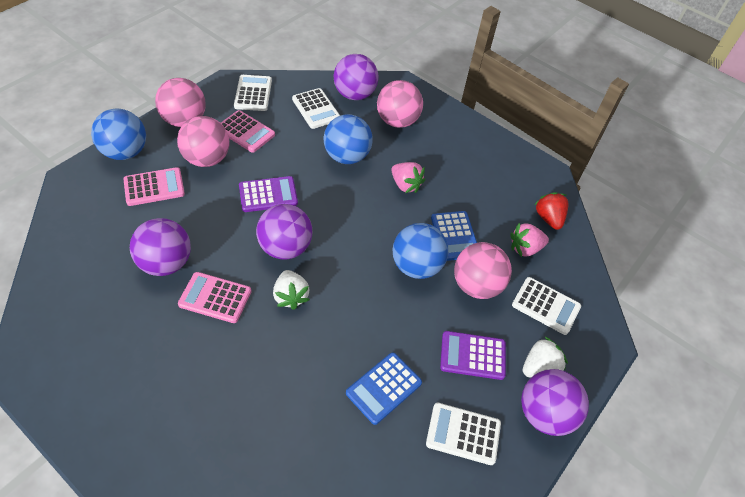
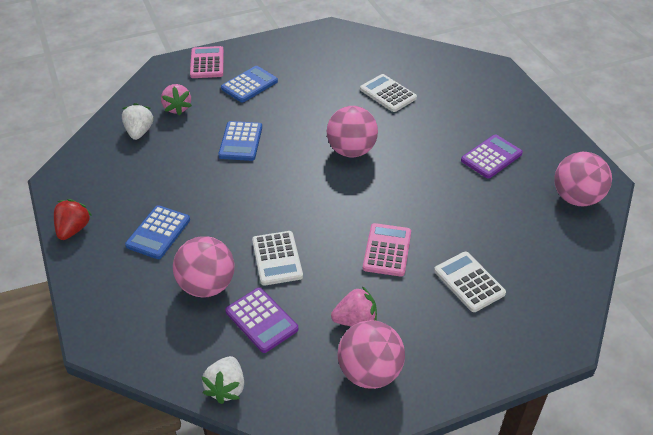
blue ball: 3 -> 0
blue calculator: 2 -> 3
pink calculator: 3 -> 2
purple ball: 4 -> 0
white calculator: 4 -> 3

